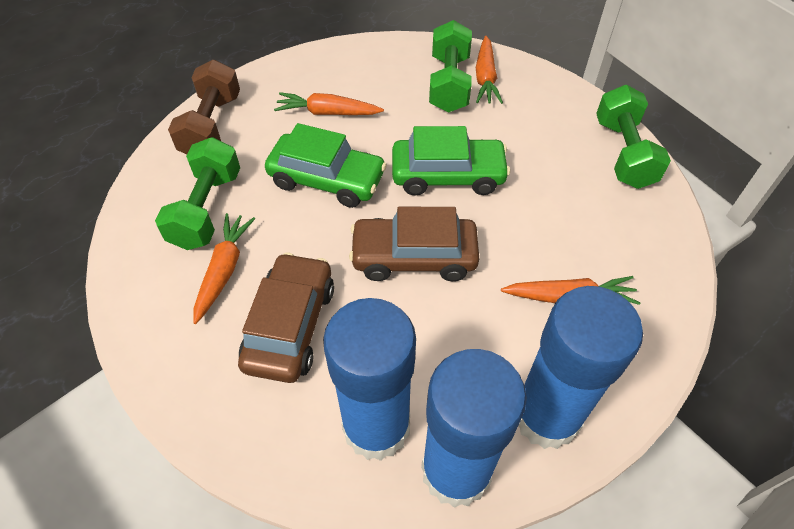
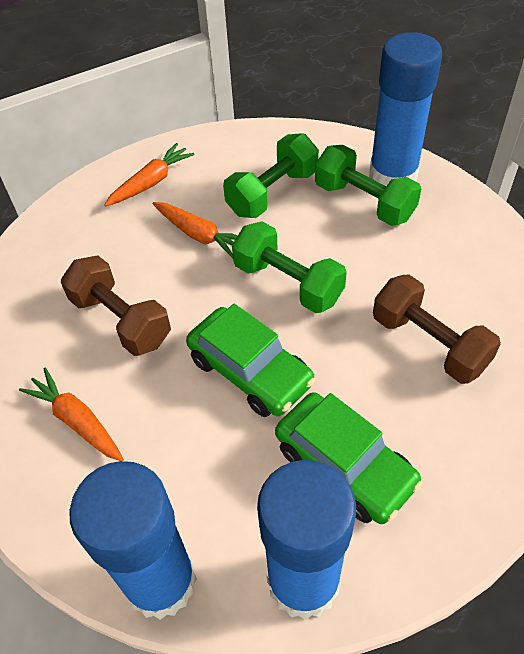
brown car: 2 -> 0
brown dumbbell: 1 -> 2
orange carrot: 4 -> 3

